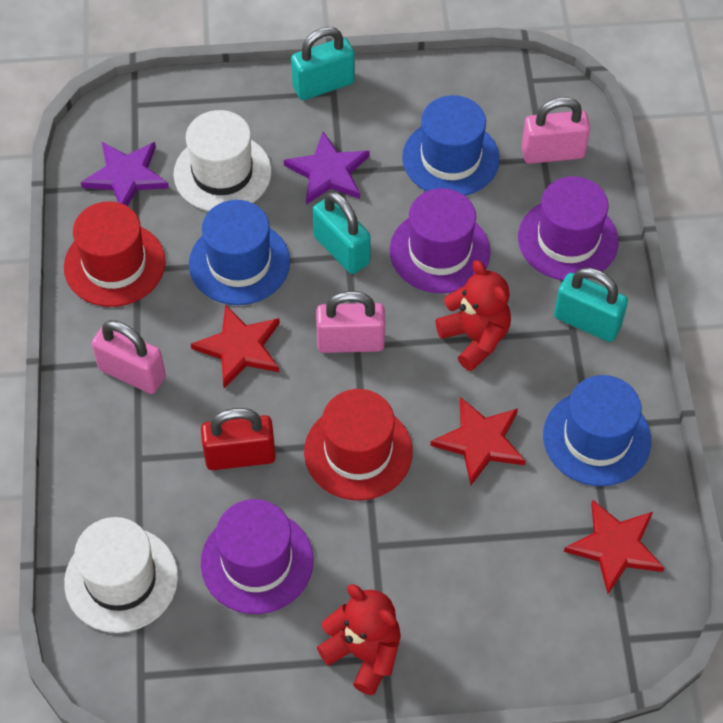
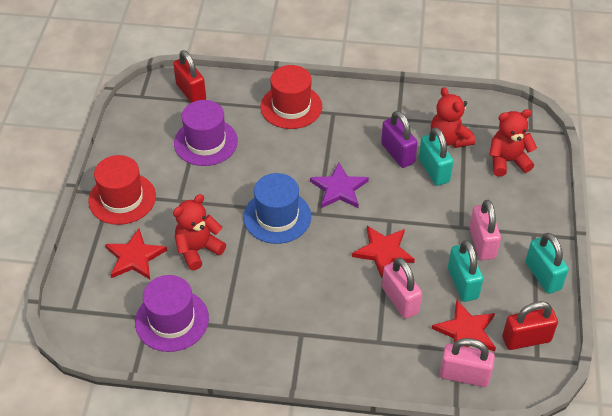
blue hat: 3 -> 1
purple hat: 3 -> 2
purple padlock: 0 -> 1
purple star: 2 -> 1
red padlock: 1 -> 2
red teddy bear: 2 -> 3
white hat: 2 -> 0

